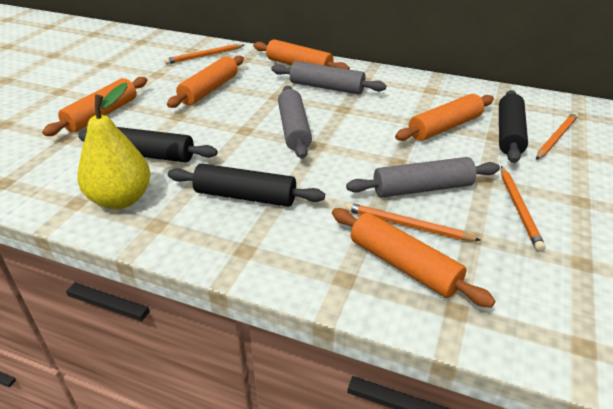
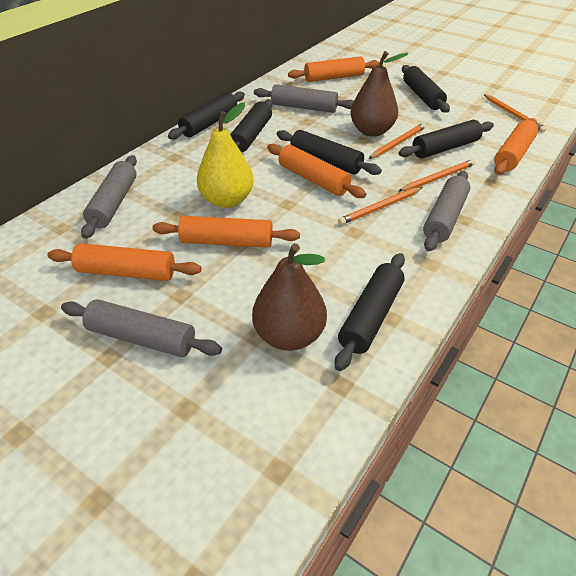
black rolling pin: 3 -> 6
brown pear: 0 -> 2
grey rolling pin: 3 -> 4

